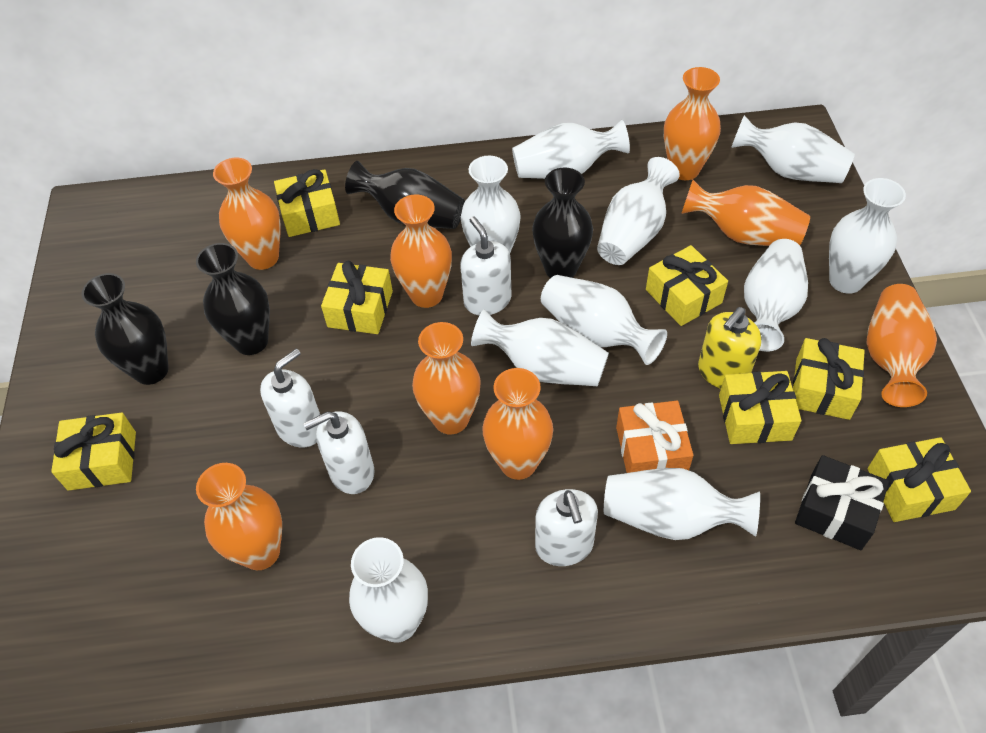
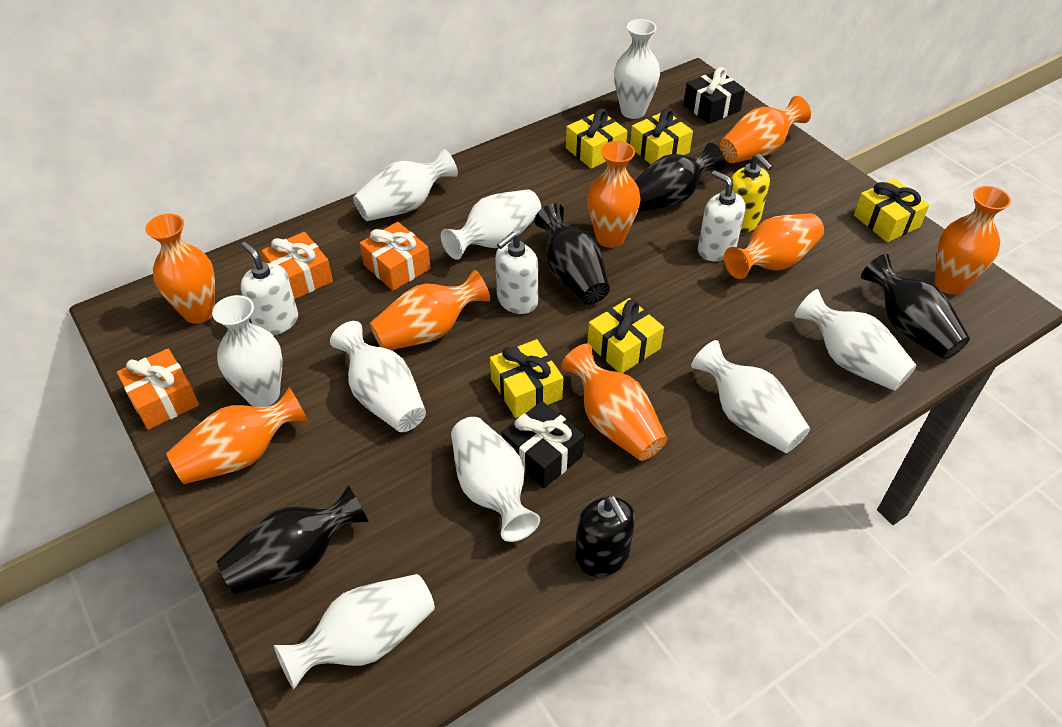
black gift: 1 -> 2
black soap dispenser: 0 -> 1
orange gift: 1 -> 3
white soap dispenser: 4 -> 3
white vase: 10 -> 9
yellow gift: 7 -> 5

